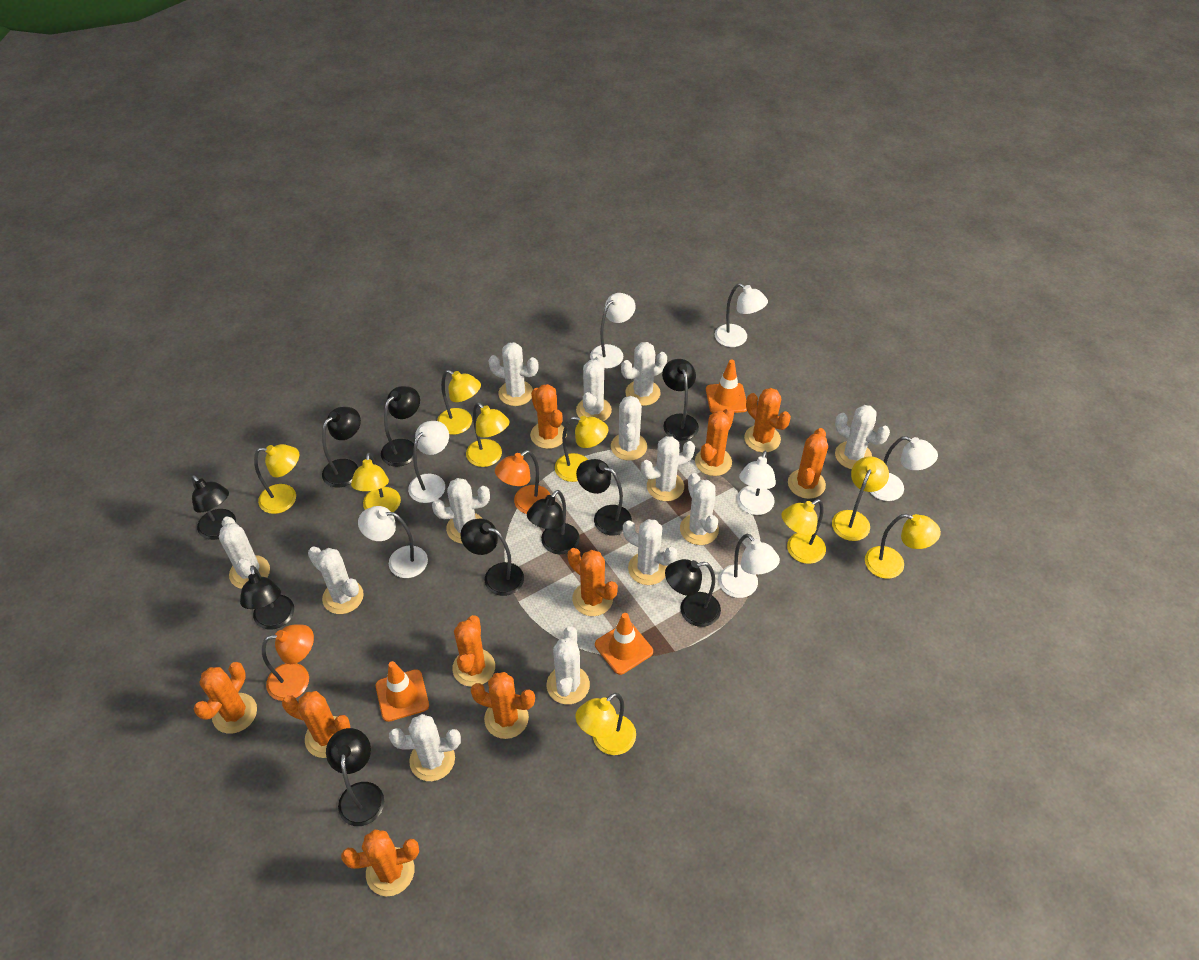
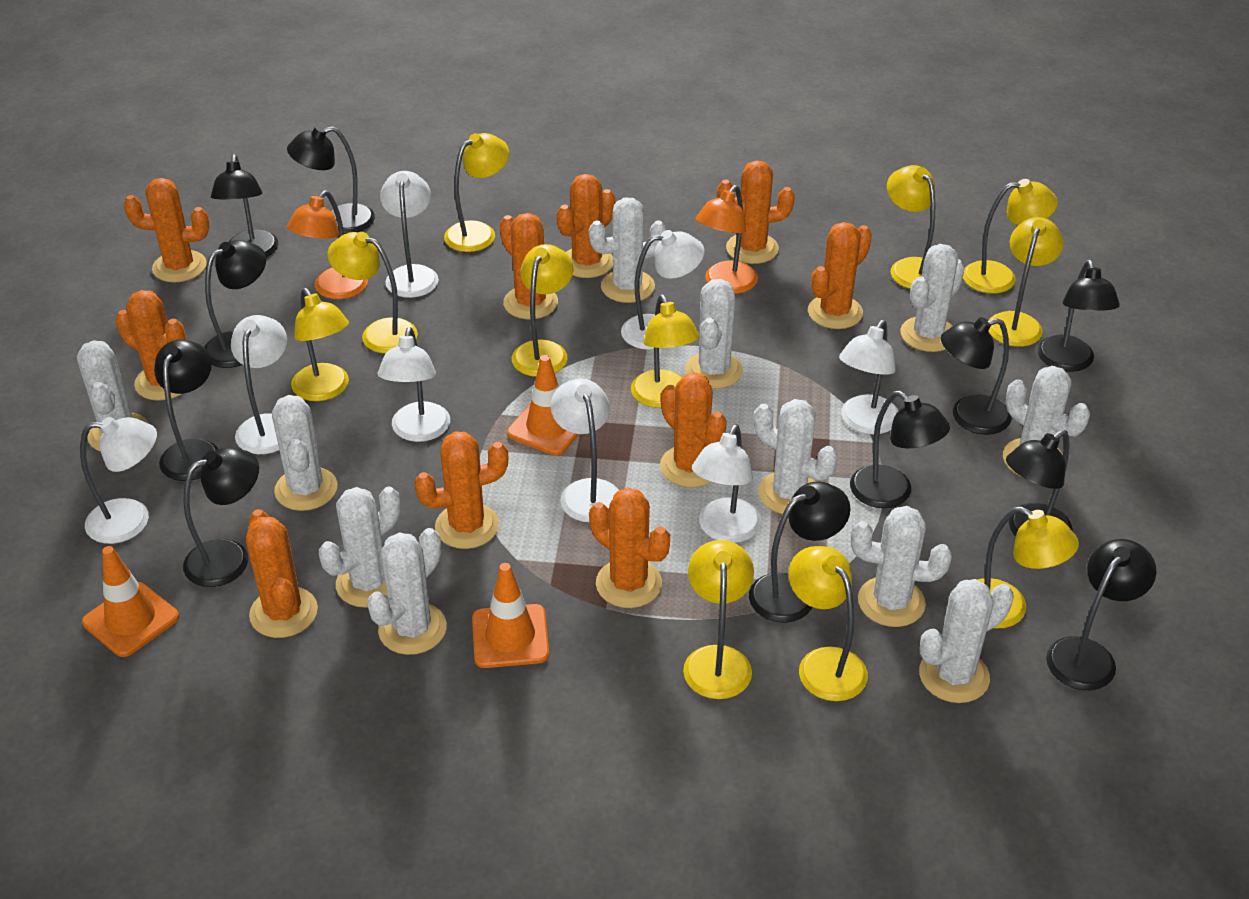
black lamp: 10 -> 11
white cactus: 13 -> 11
white lamp: 7 -> 8
yellow lamp: 9 -> 11

